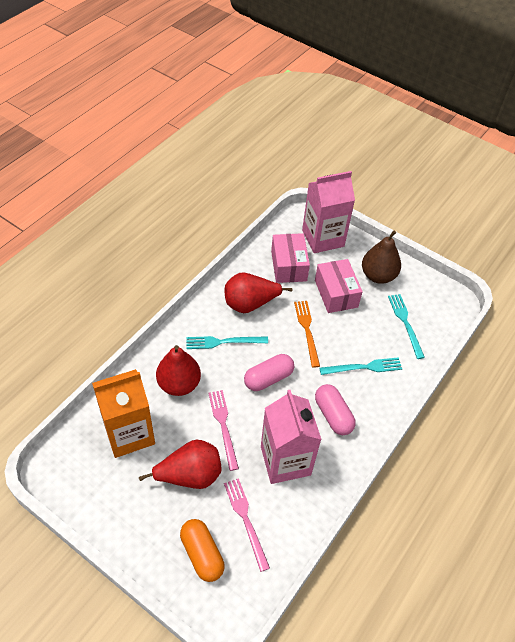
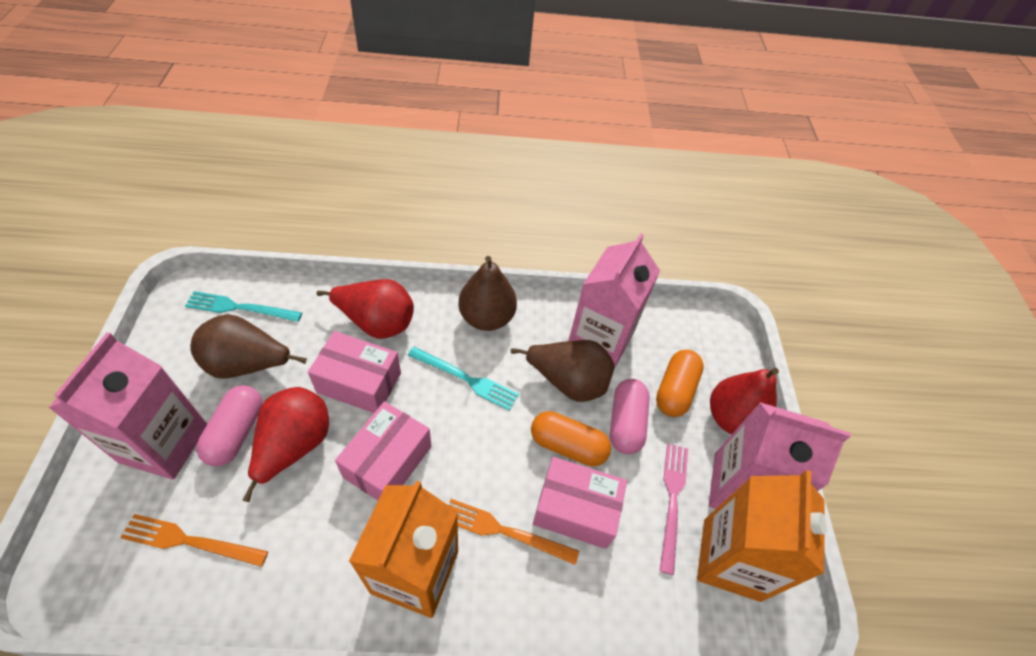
brown pear: 1 -> 3
orange capsule: 1 -> 2
orange carton: 1 -> 2
orange fork: 1 -> 2
pink box: 2 -> 3
pink carton: 2 -> 3
pink fork: 2 -> 1
turquoise fork: 3 -> 2

